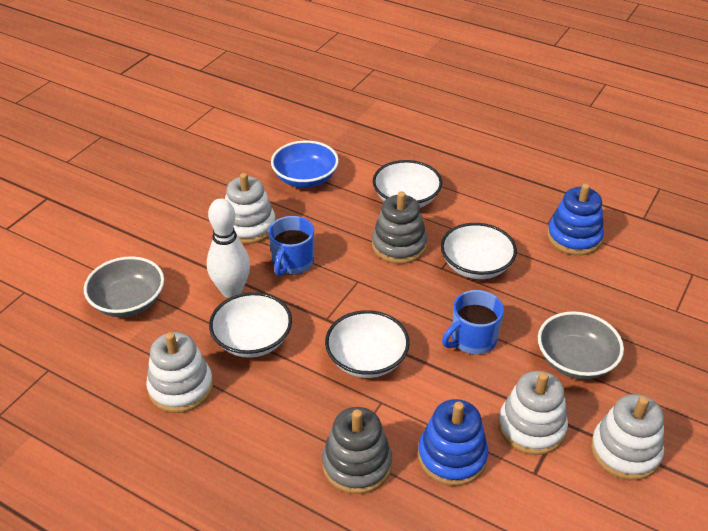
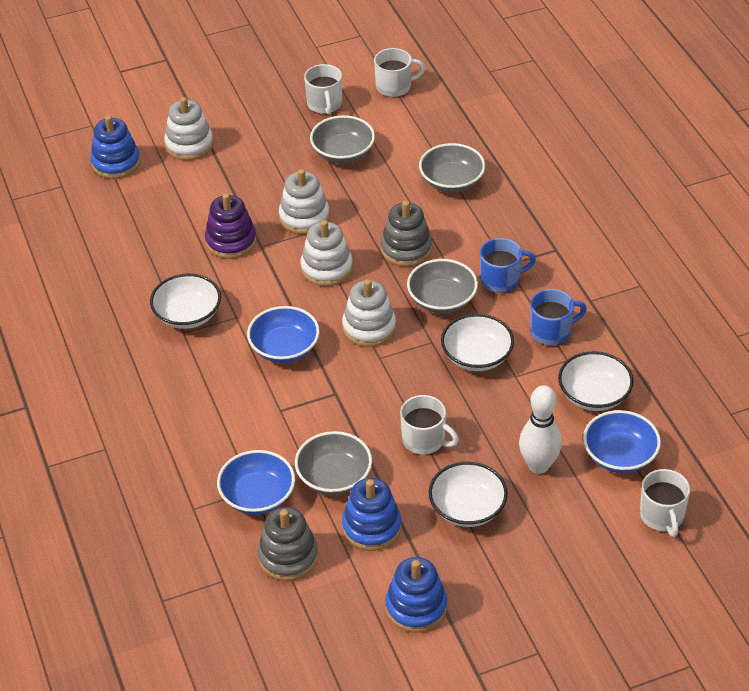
blue bowl: 1 -> 3
blue stacking toy: 2 -> 3
grey bowl: 2 -> 4
purple stacking toy: 0 -> 1
white mug: 0 -> 4

